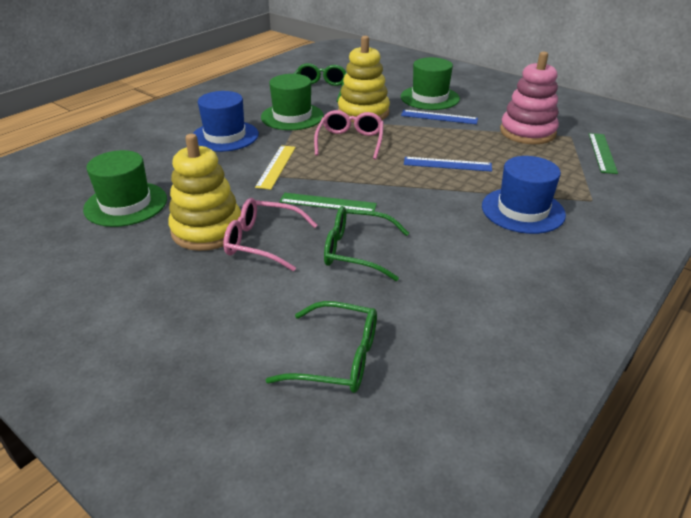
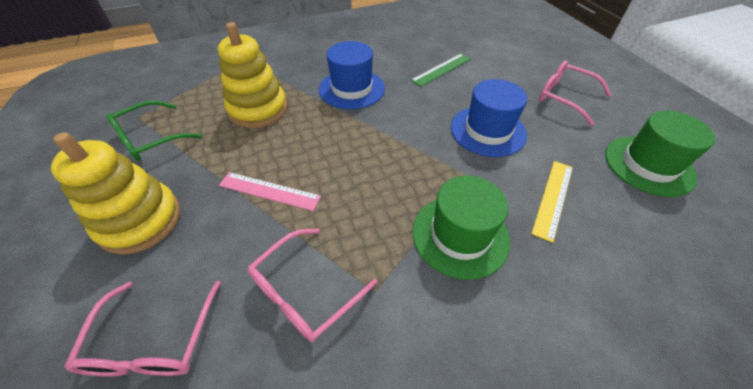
blue ruler: 2 -> 0
green glasses: 3 -> 1
green hat: 3 -> 2
green ruler: 2 -> 1
pink glasses: 2 -> 3
pink ruler: 0 -> 1
pink stacking toy: 1 -> 0

